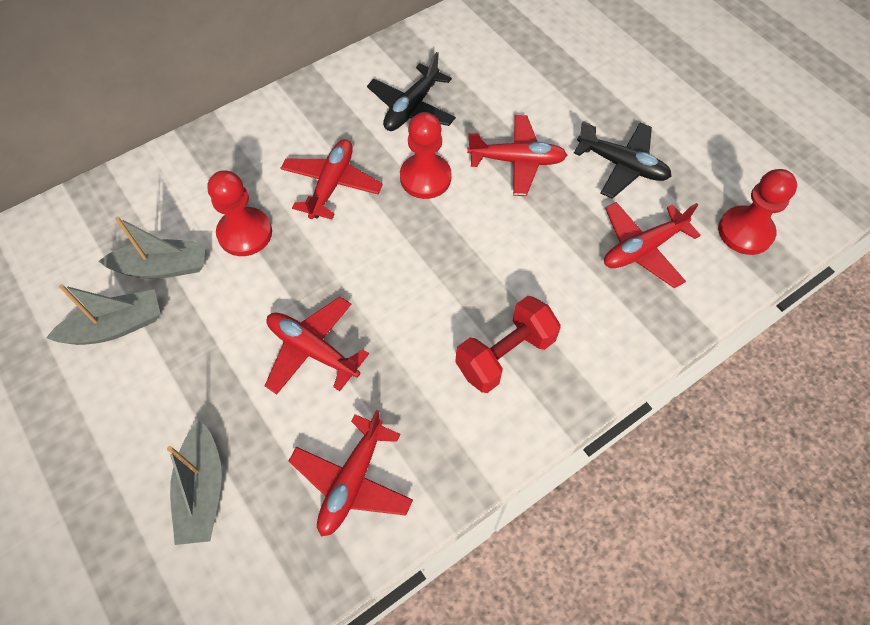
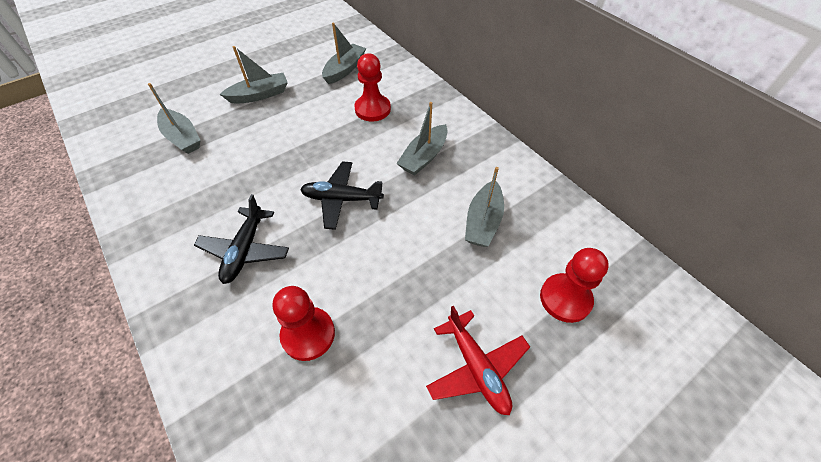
grey boat: 3 -> 5
red dumbbell: 1 -> 0
red plane: 5 -> 1

